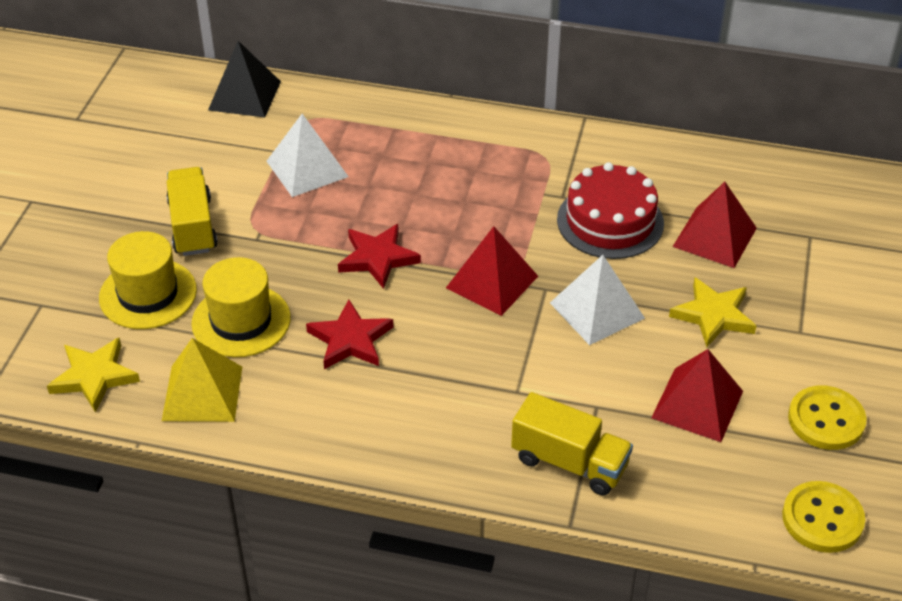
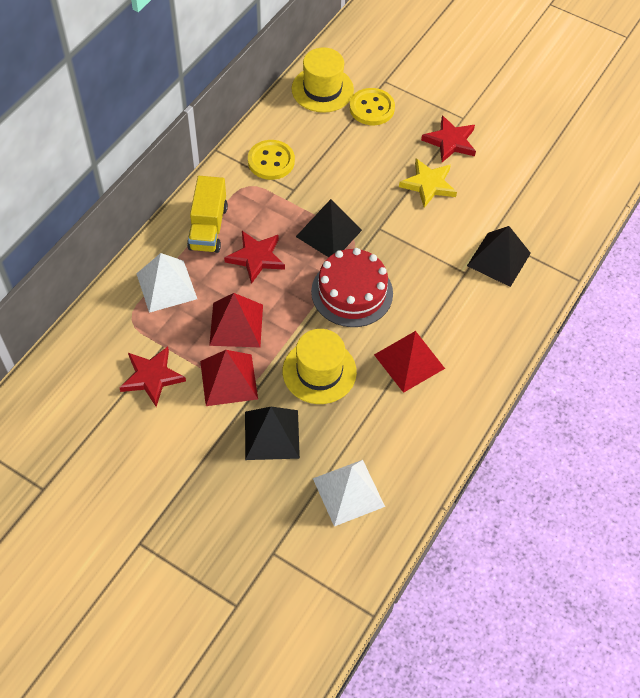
black pyramid: 1 -> 3
red star: 2 -> 3
yellow pyramid: 1 -> 0
yellow star: 2 -> 1
yellow truck: 2 -> 1

